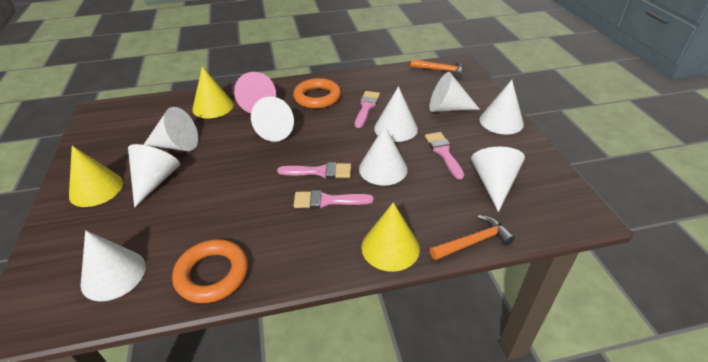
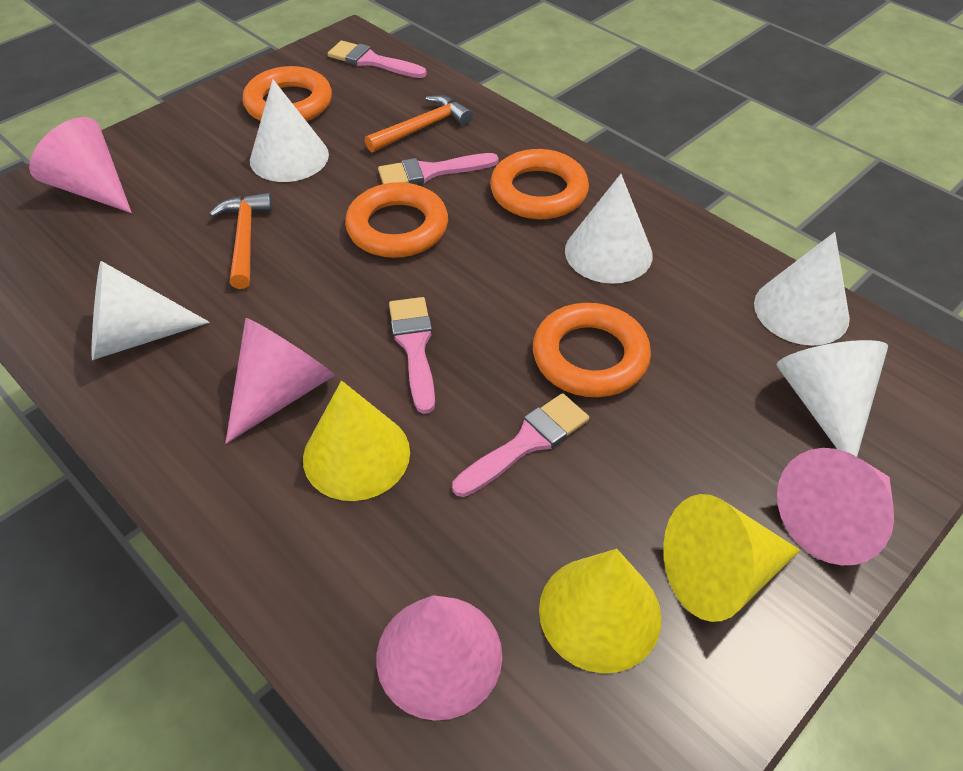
orange ring: 2 -> 4
pink cone: 1 -> 4
white cone: 9 -> 5

